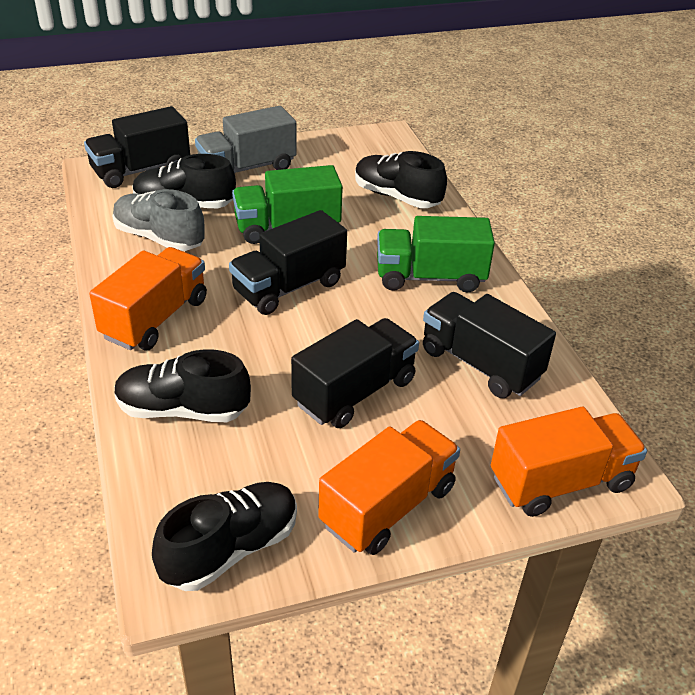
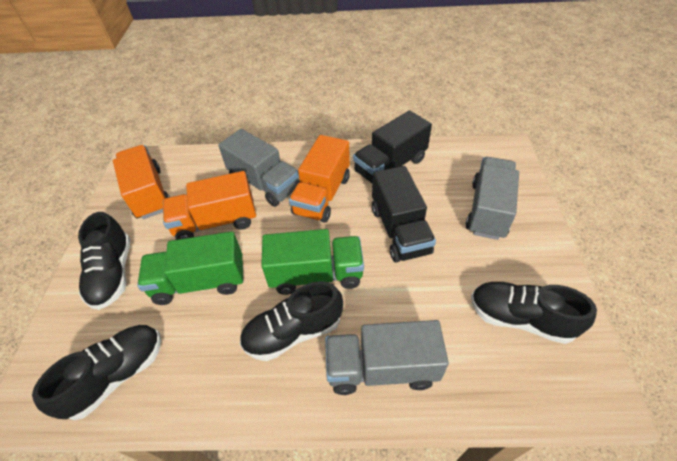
black truck: 4 -> 2
grey shoe: 1 -> 0
grey truck: 1 -> 3

